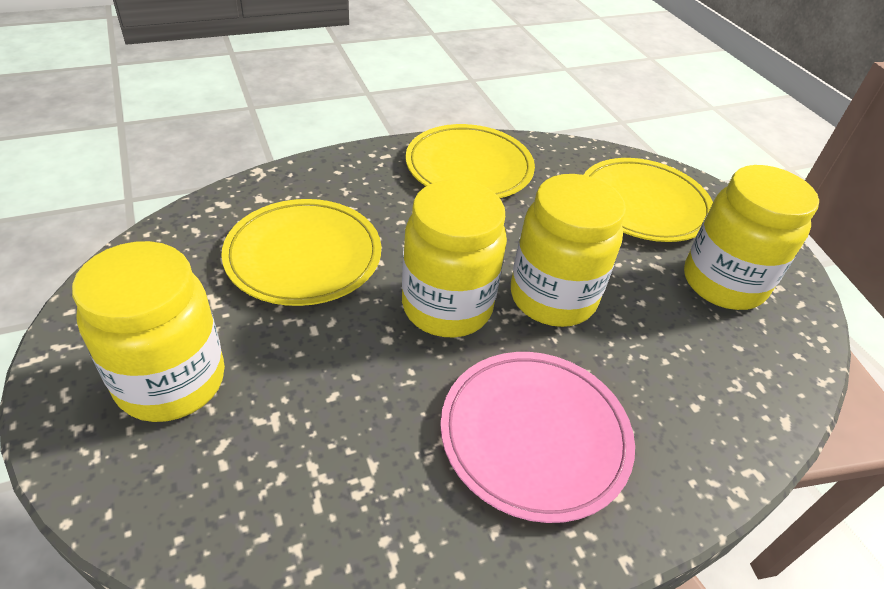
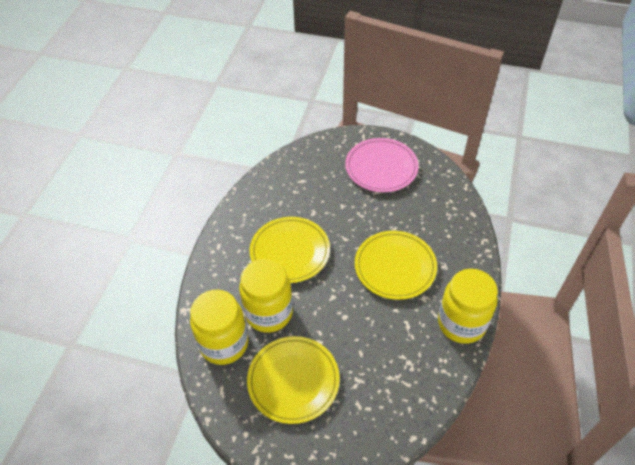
yellow jar: 4 -> 3

